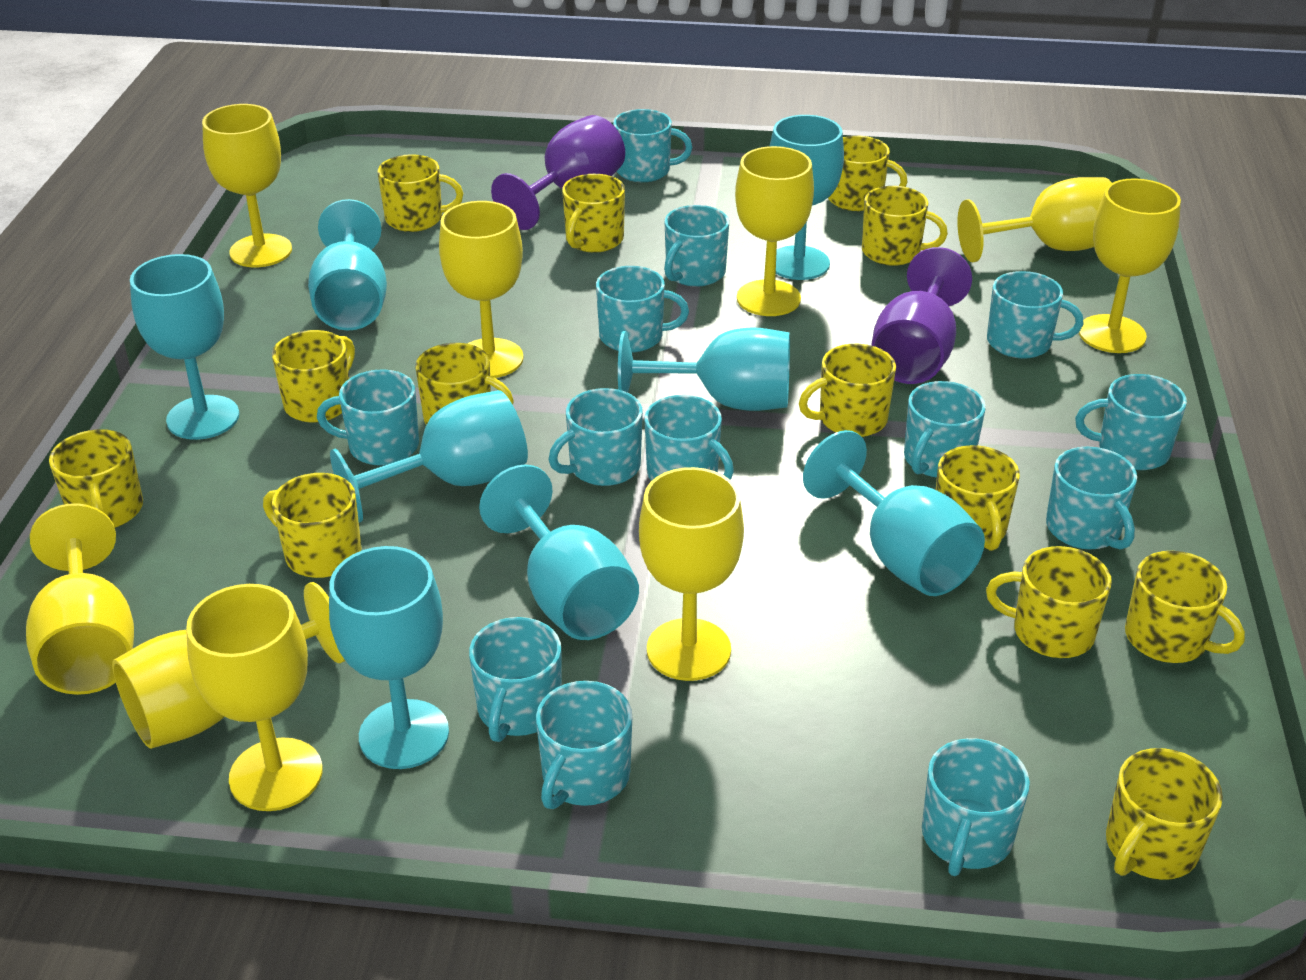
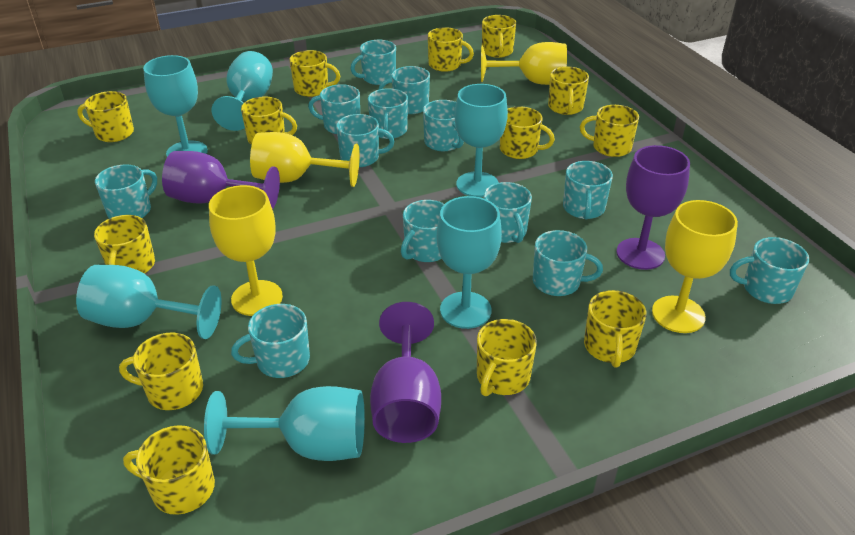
purple goblet: 2 -> 3
turquoise goblet: 8 -> 6
yellow goblet: 9 -> 4

